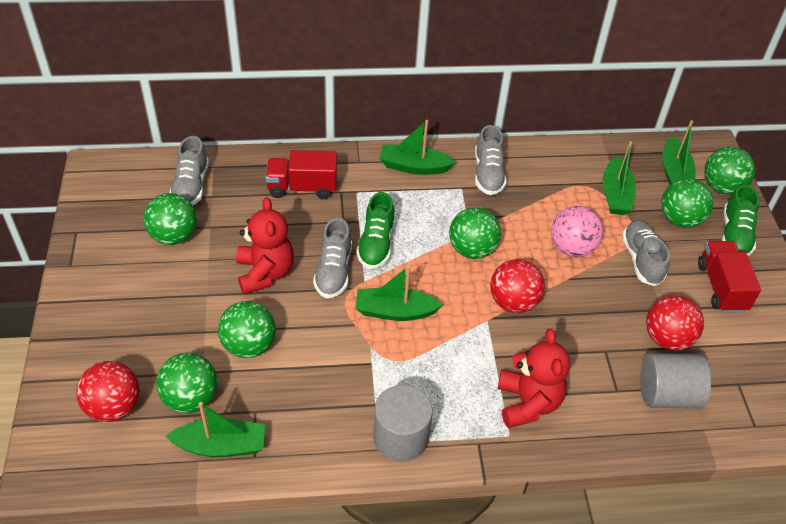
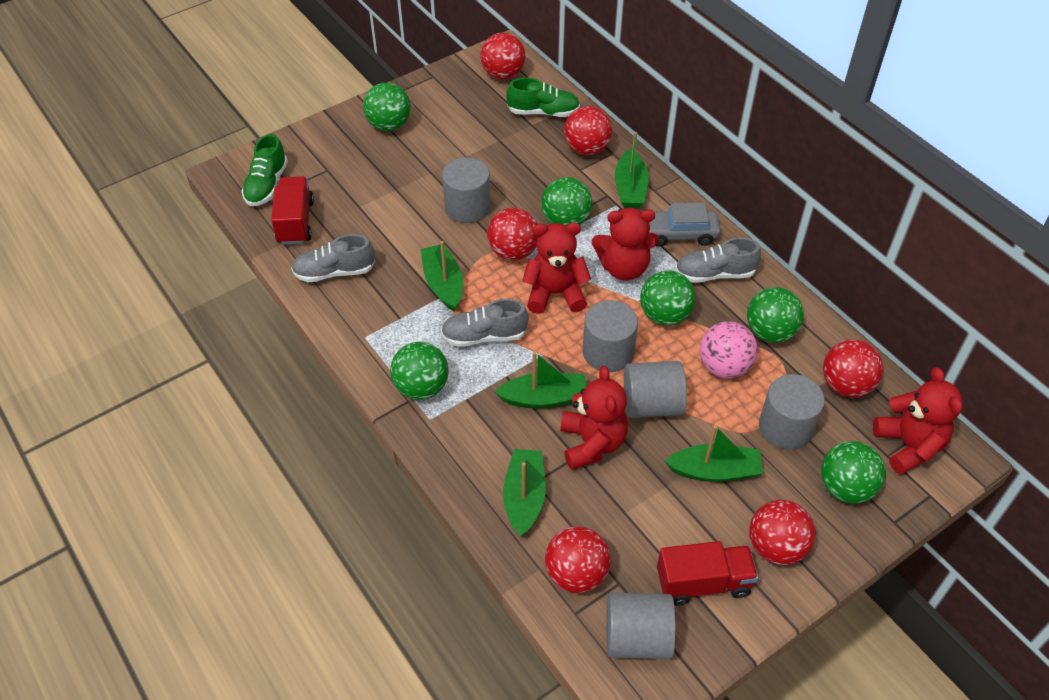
grey car: 0 -> 1
grey cylinder: 2 -> 5
grey shoe: 4 -> 3
red ball: 3 -> 6
red teddy bear: 2 -> 4

